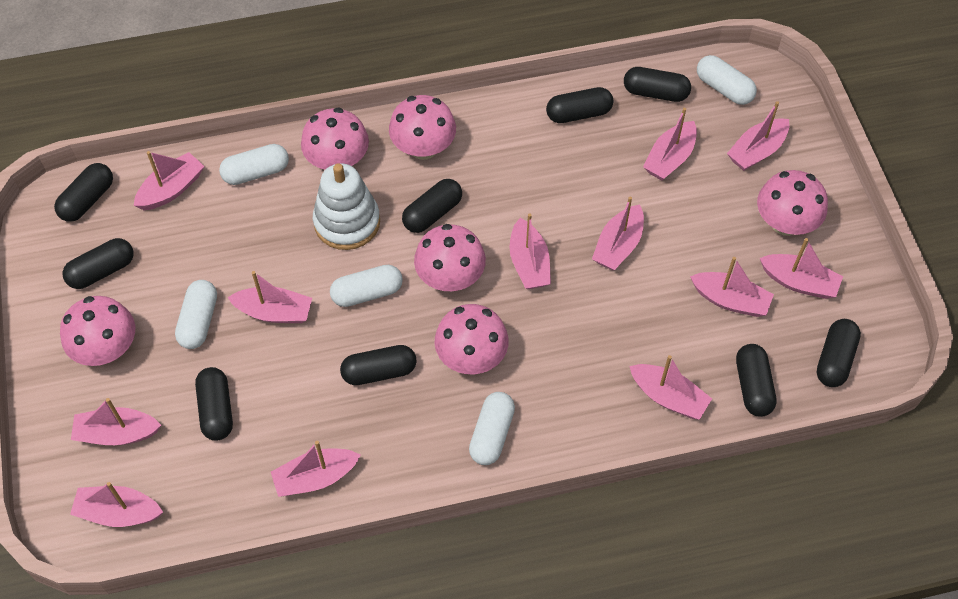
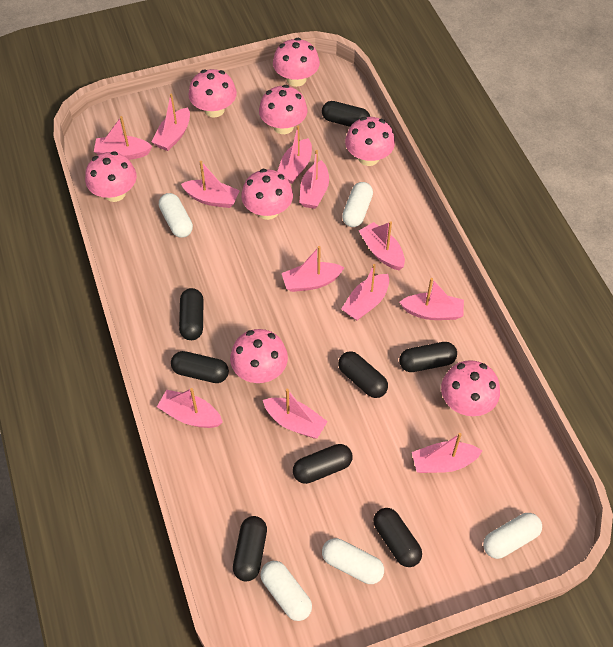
black capsule: 9 -> 8
pink mushroom: 6 -> 8
white stacking toy: 1 -> 0

